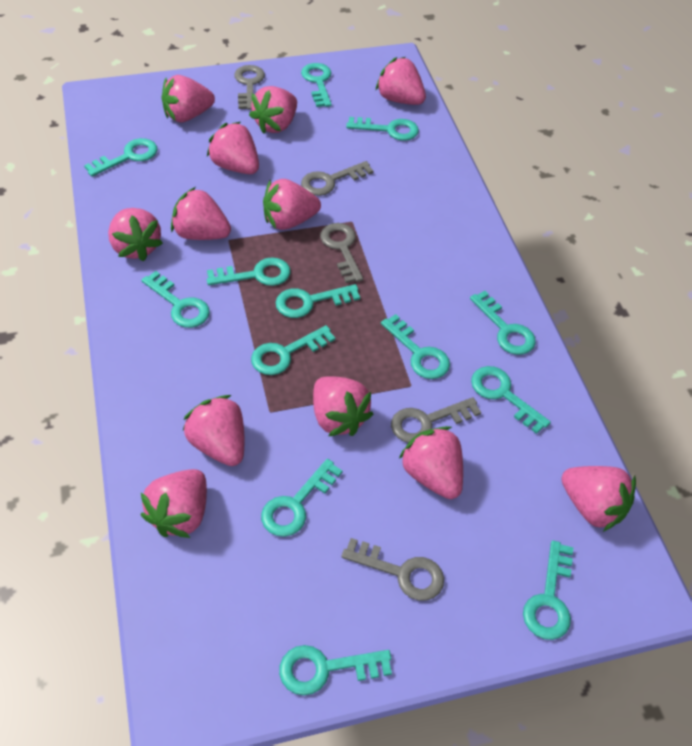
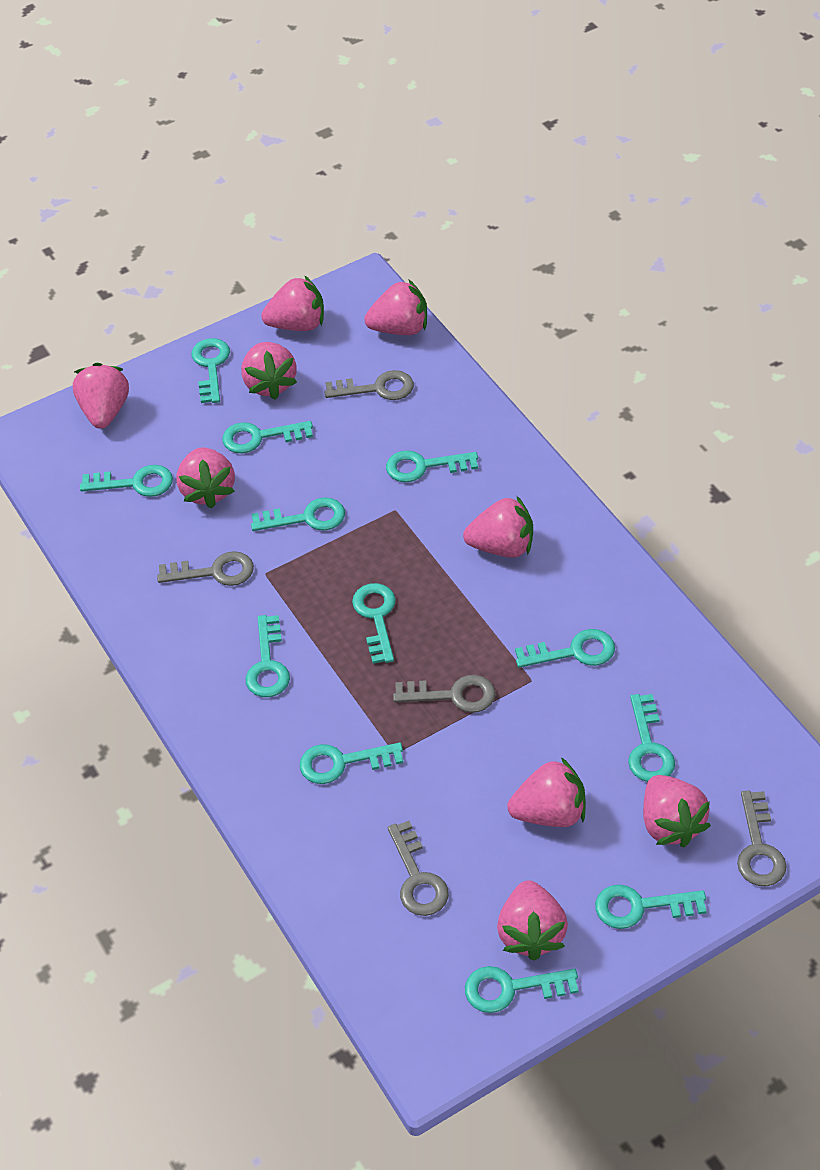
pink strawberry: 12 -> 9
turquoise key: 13 -> 12

